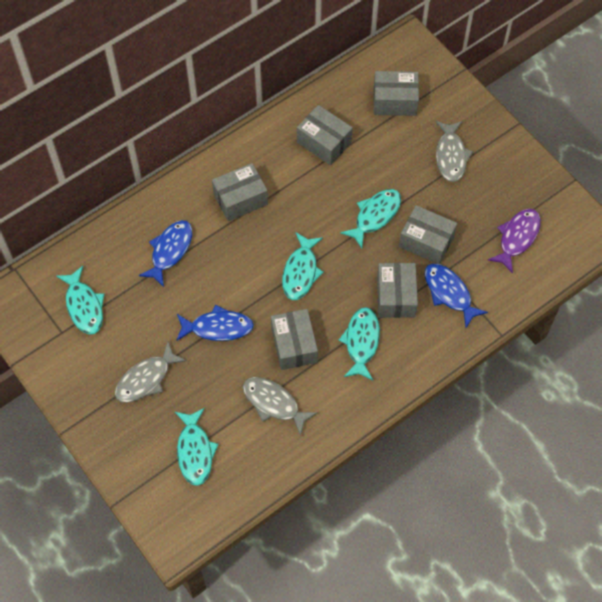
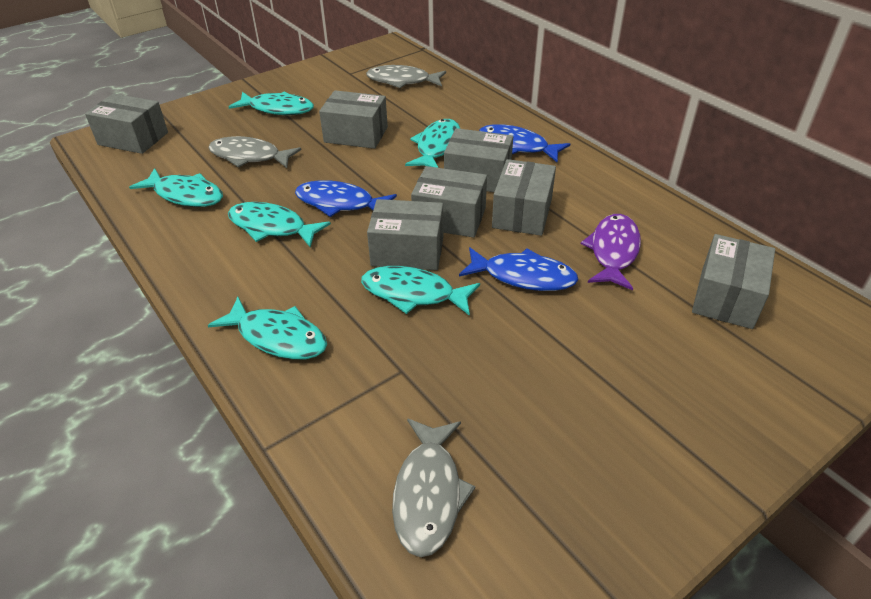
grey box: 6 -> 7
turquoise fish: 5 -> 6

